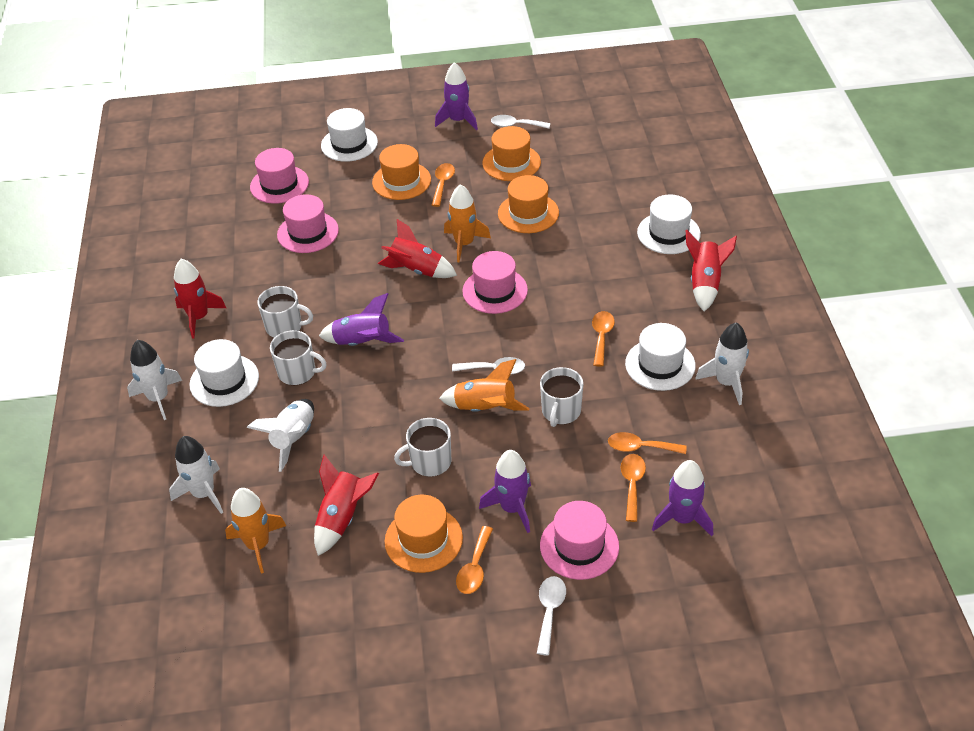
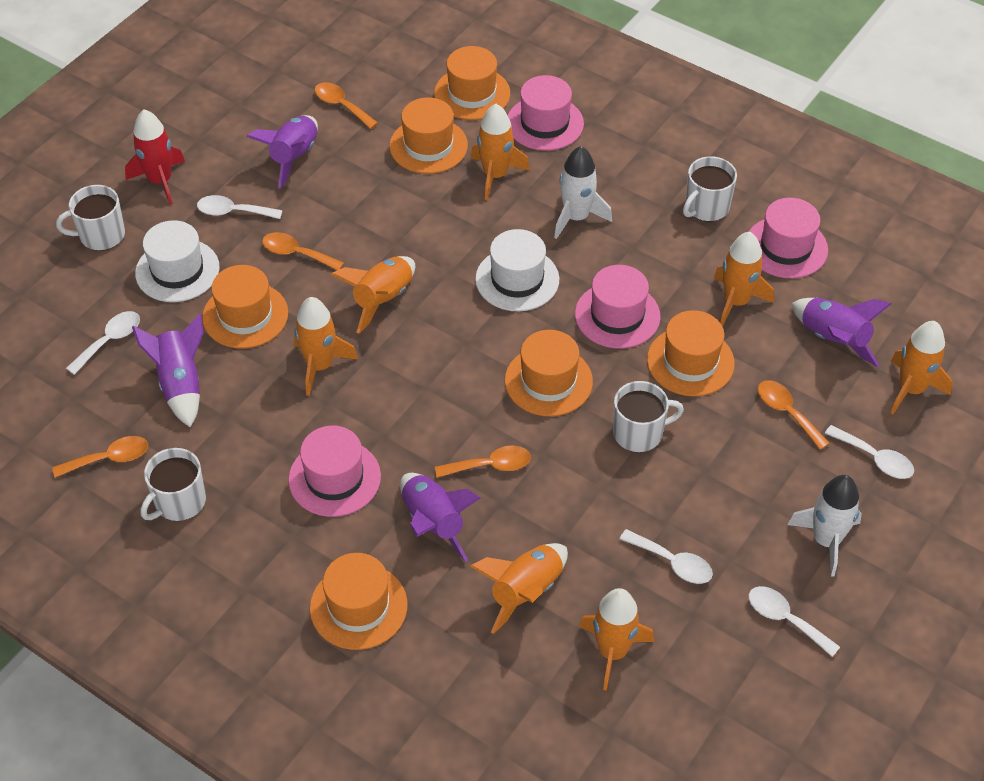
orange hat: 4 -> 6
orange rocket: 3 -> 7
red rocket: 4 -> 1
white hat: 4 -> 2
white rocket: 4 -> 2
white spoon: 3 -> 5

